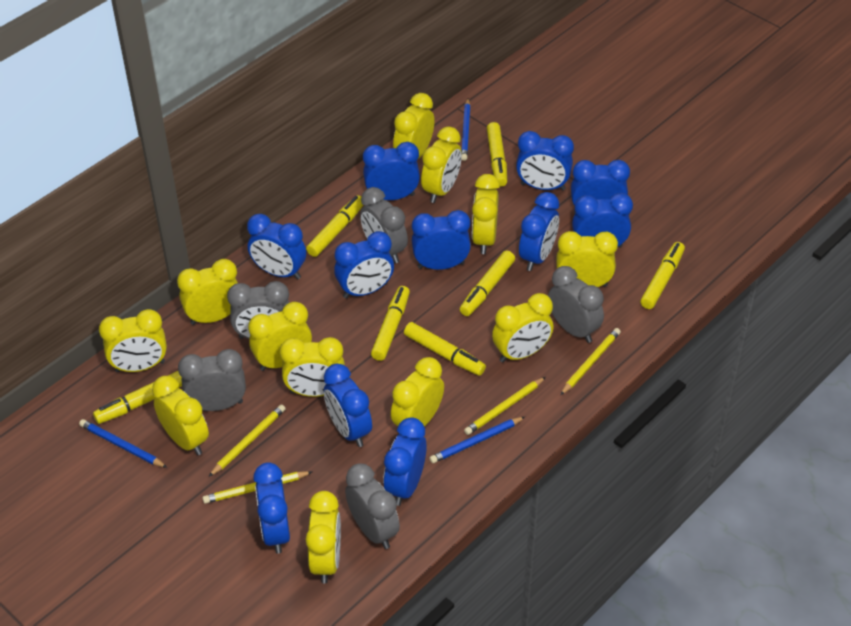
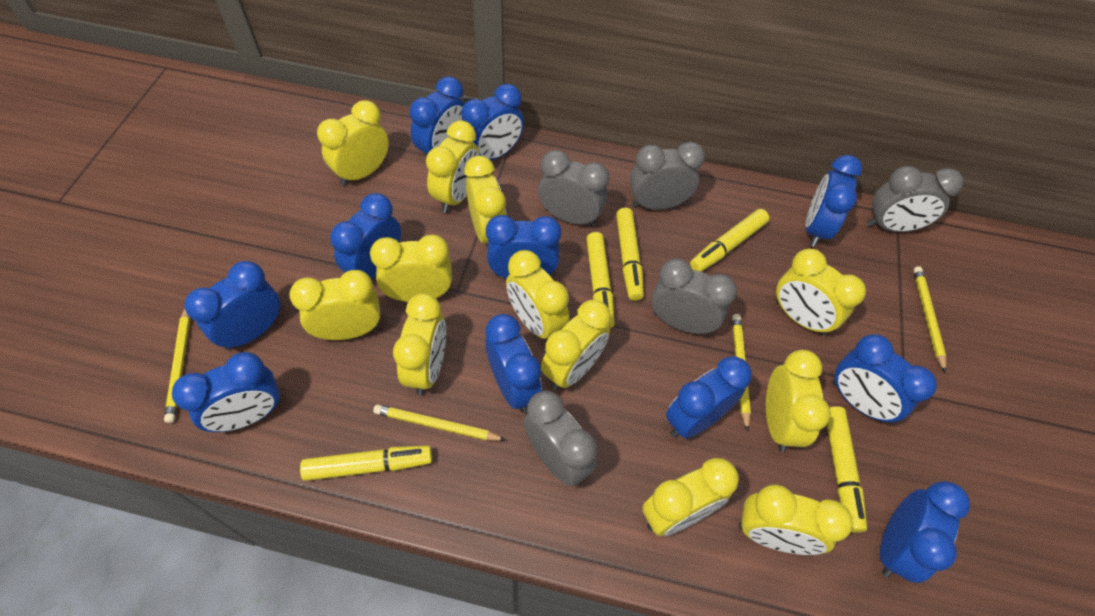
blue pencil: 3 -> 0
yellow marker: 7 -> 5

